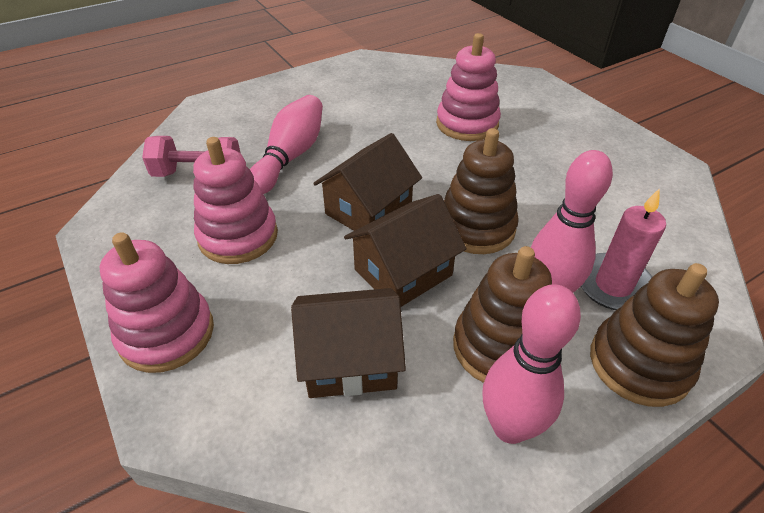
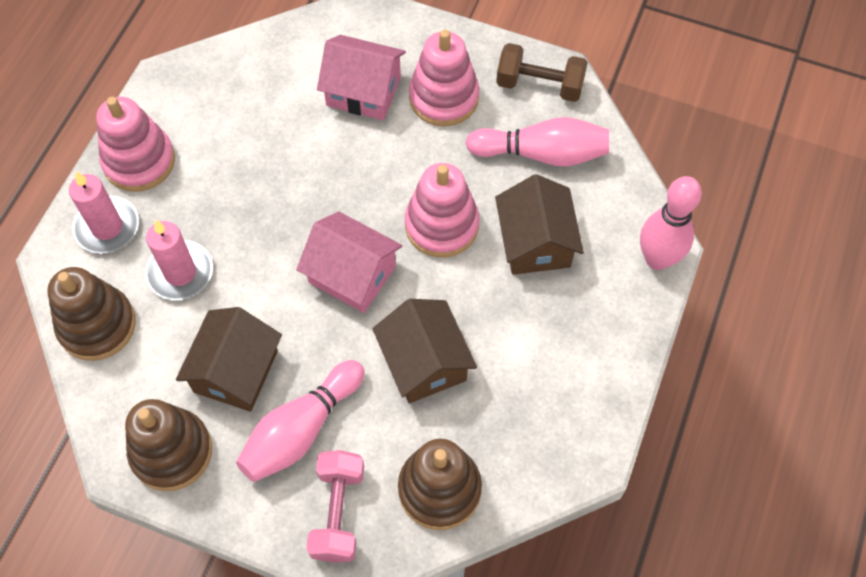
brown dumbbell: 0 -> 1
pink candle: 1 -> 2
pink house: 0 -> 2

